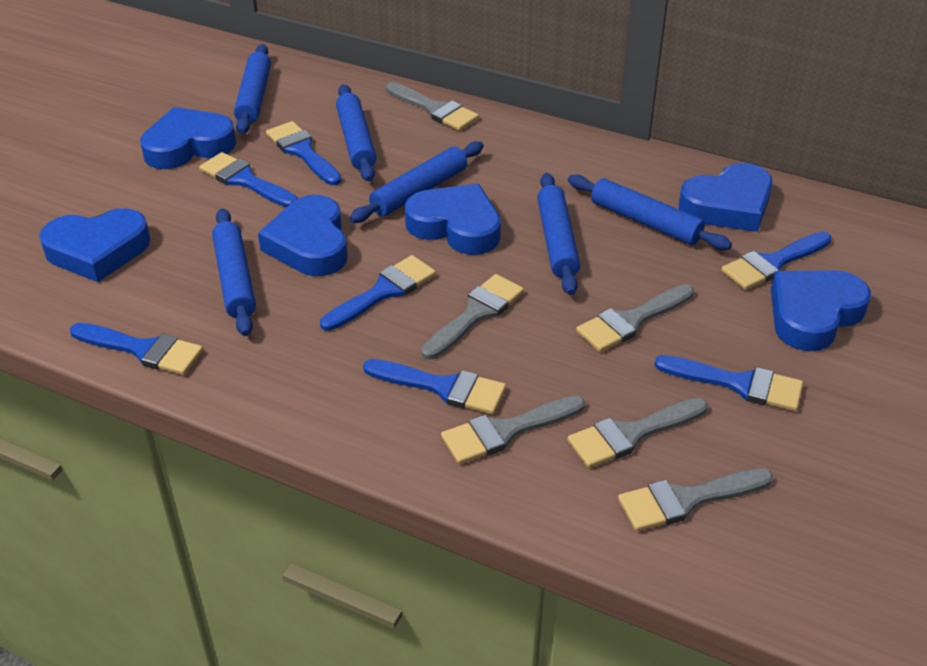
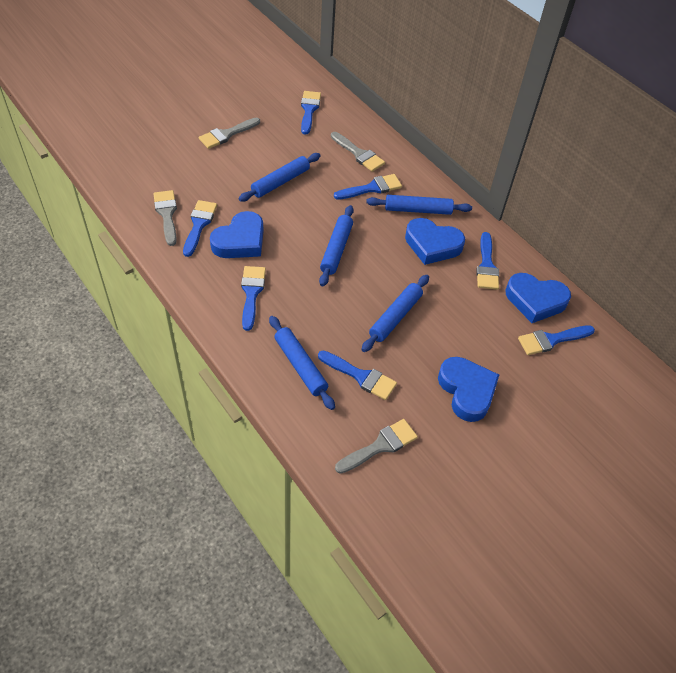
blue heart: 6 -> 4
blue rolling pin: 6 -> 5
grey brush: 6 -> 4

